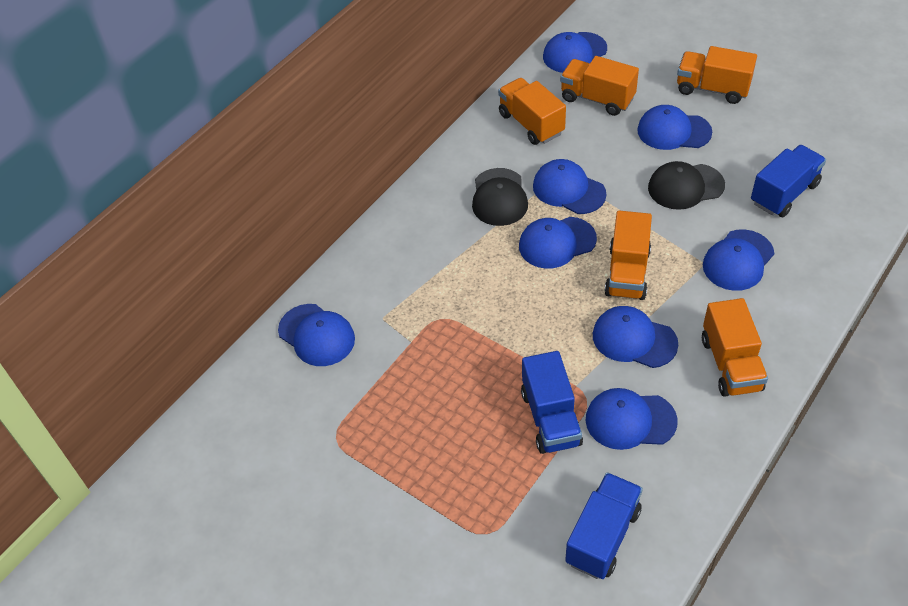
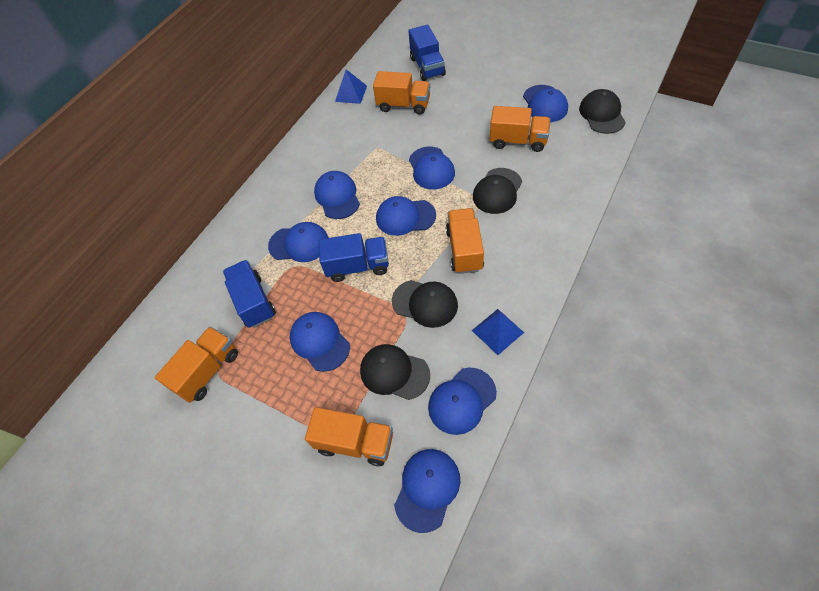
black cap: 2 -> 4
blue pyramid: 0 -> 2

